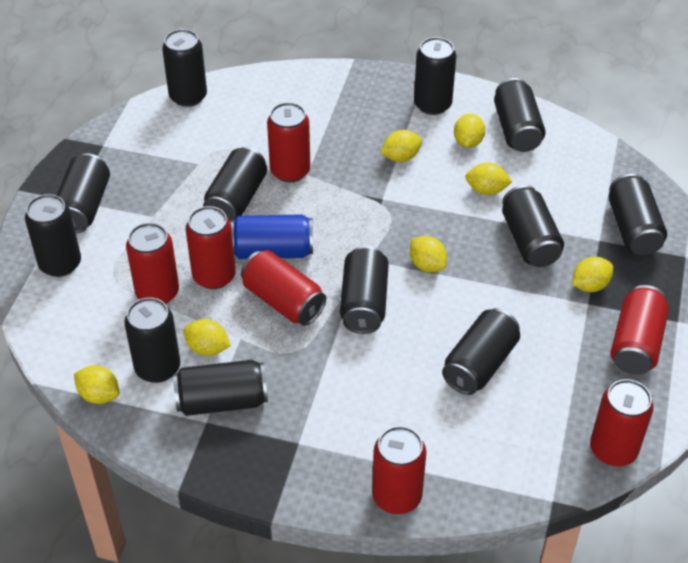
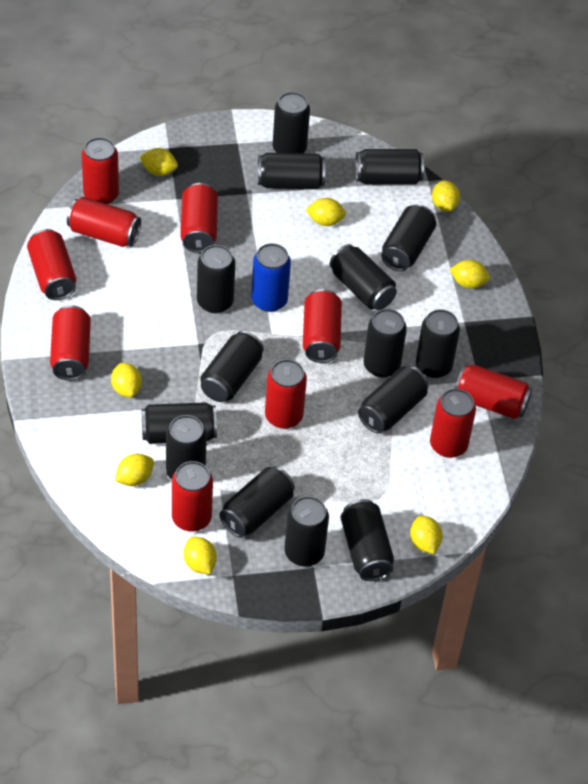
black can: 12 -> 15
red can: 7 -> 10
yellow lemon: 7 -> 8

